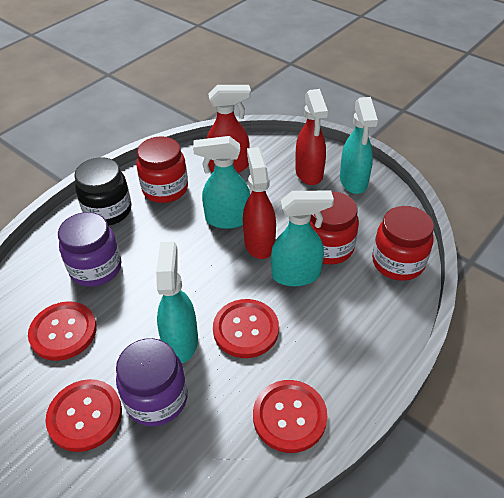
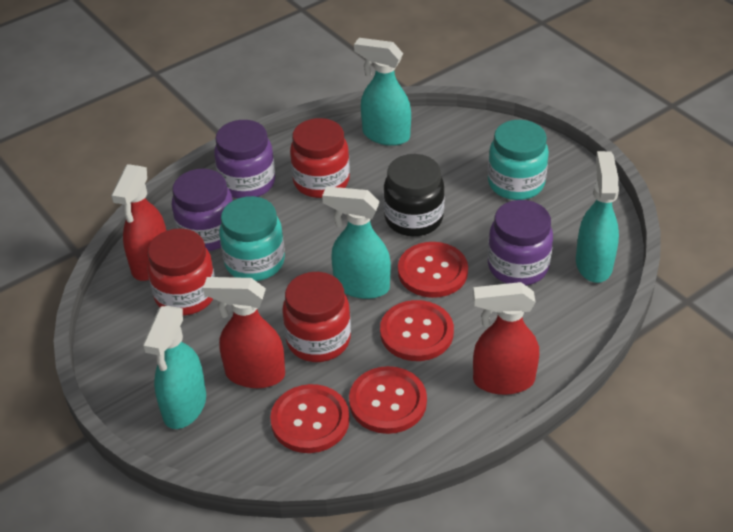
purple jar: 2 -> 3
turquoise jar: 0 -> 2

